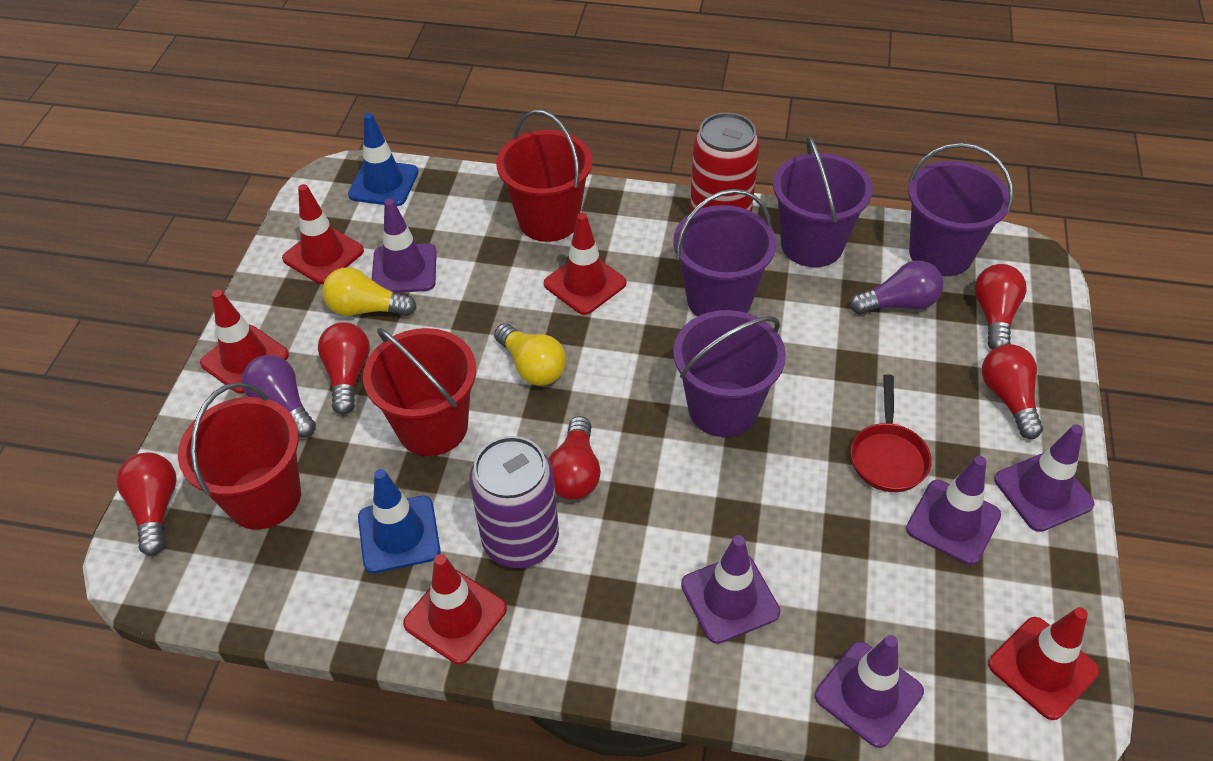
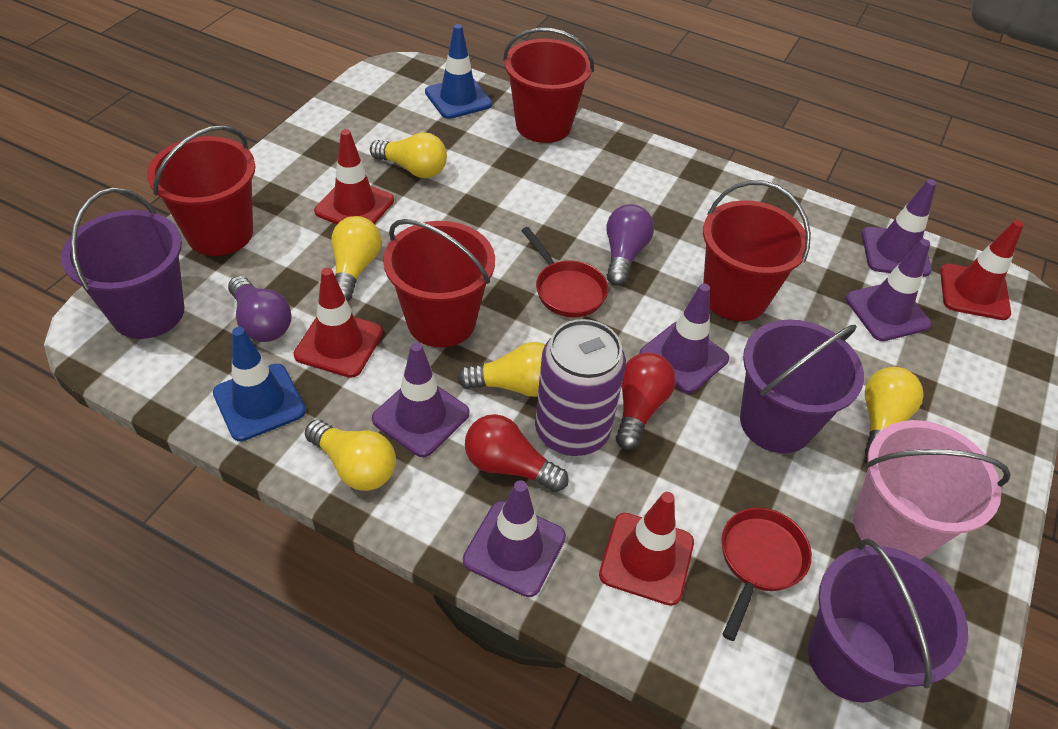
pink bucket: 0 -> 1
purple bucket: 4 -> 3
red bucket: 3 -> 4
red can: 1 -> 0
red light bulb: 5 -> 2
red pan: 1 -> 2
red traffic cone: 5 -> 4
yellow light bulb: 2 -> 5

